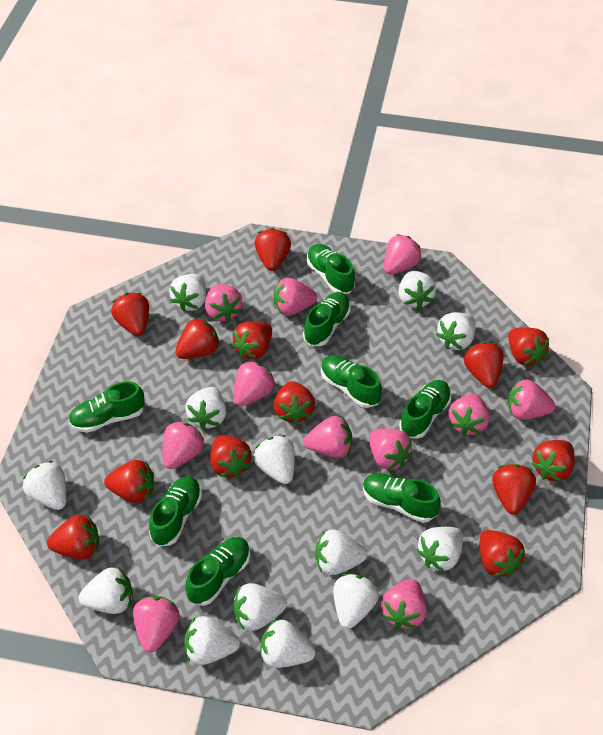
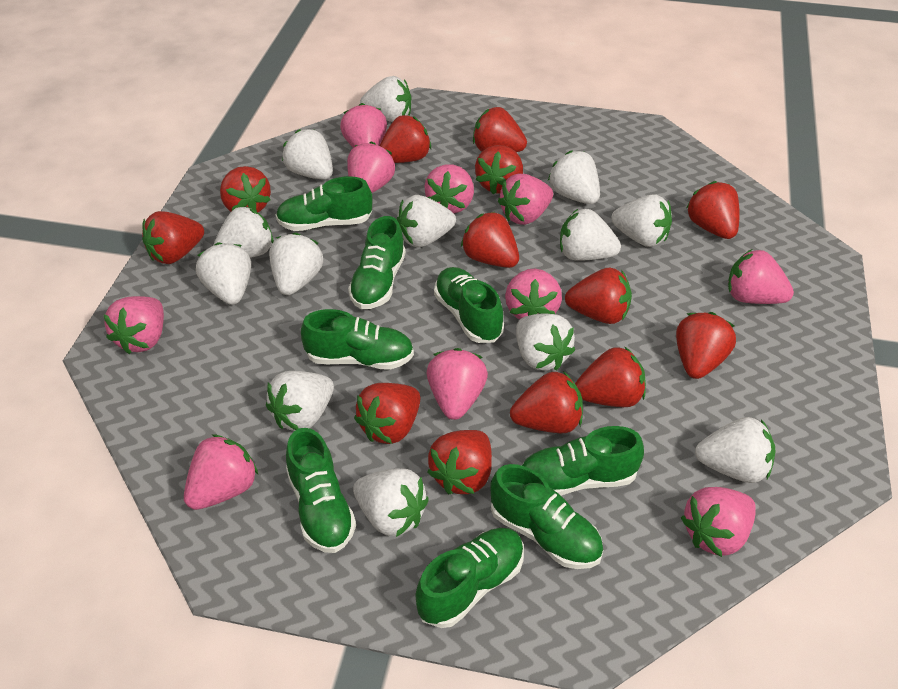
pink strawberry: 11 -> 10

